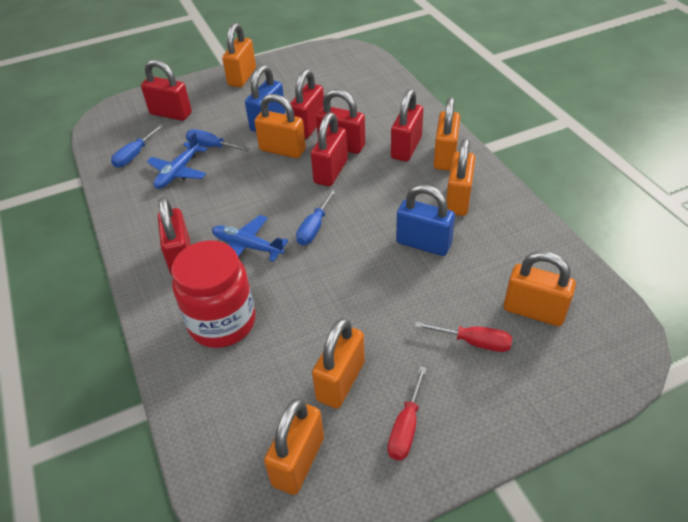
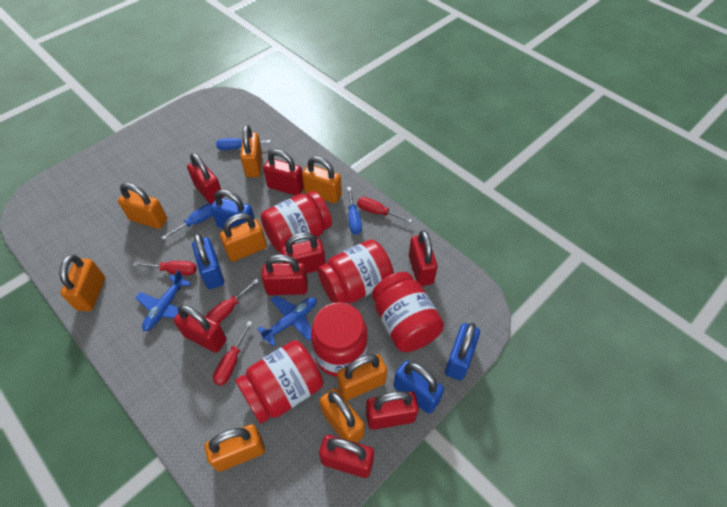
blue padlock: 2 -> 4
orange padlock: 7 -> 8
red jar: 1 -> 5
red padlock: 6 -> 8
red screwdriver: 2 -> 4

